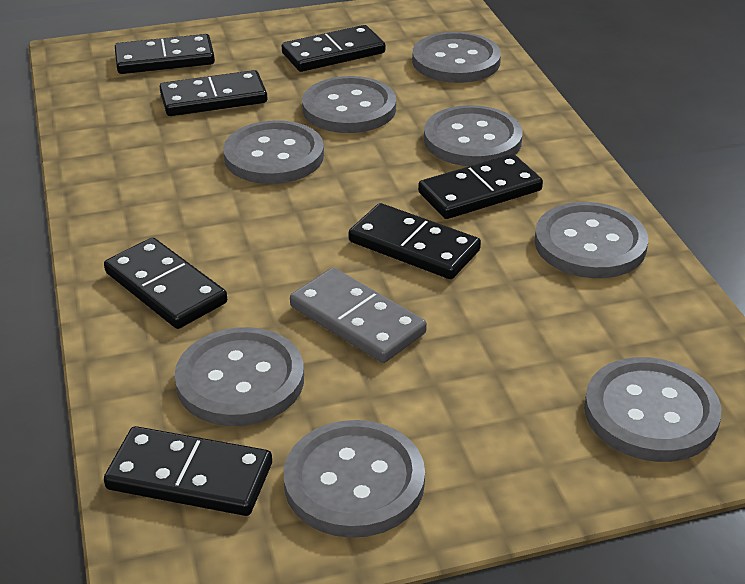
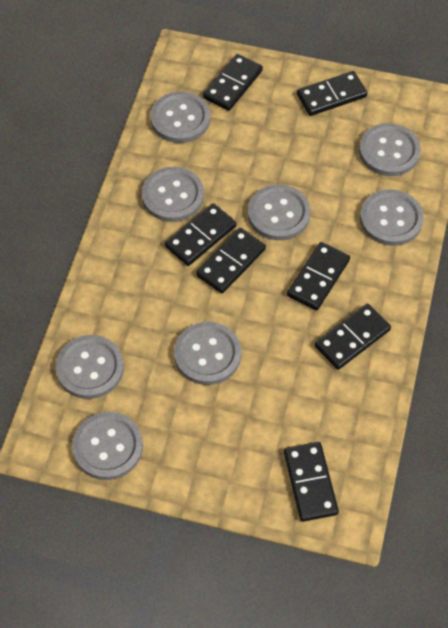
grey domino: 1 -> 0

